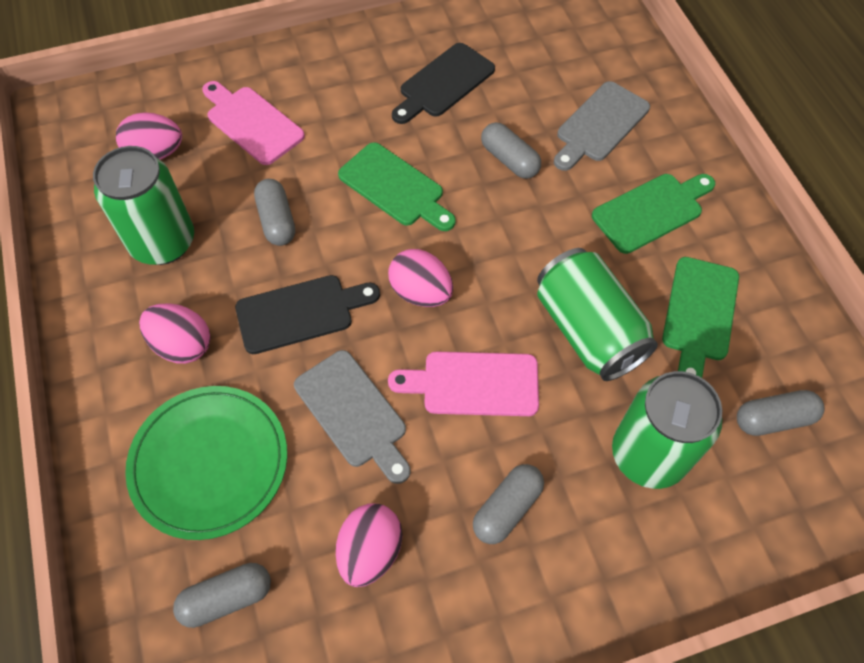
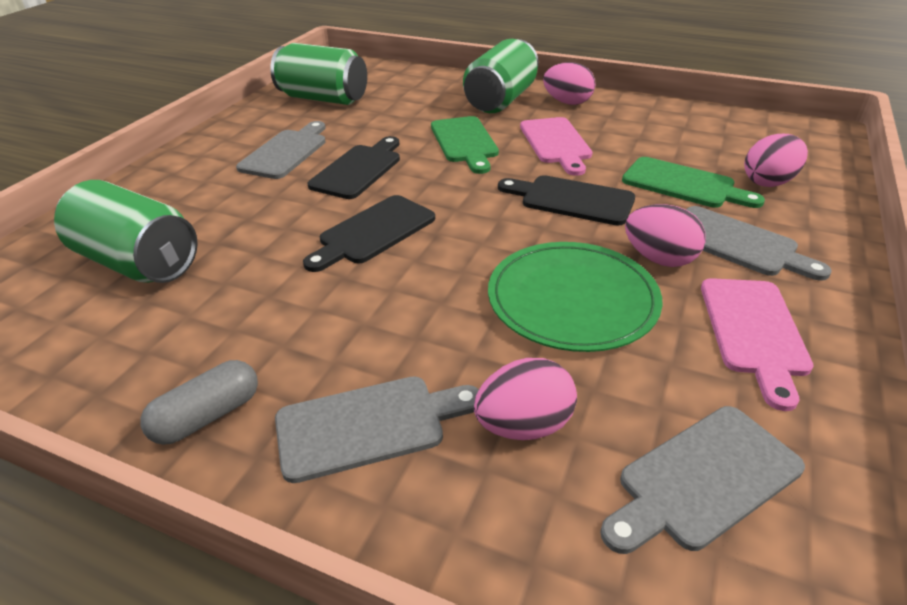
black cutting board: 2 -> 3
green cutting board: 3 -> 2
grey capsule: 5 -> 1
grey cutting board: 2 -> 4

